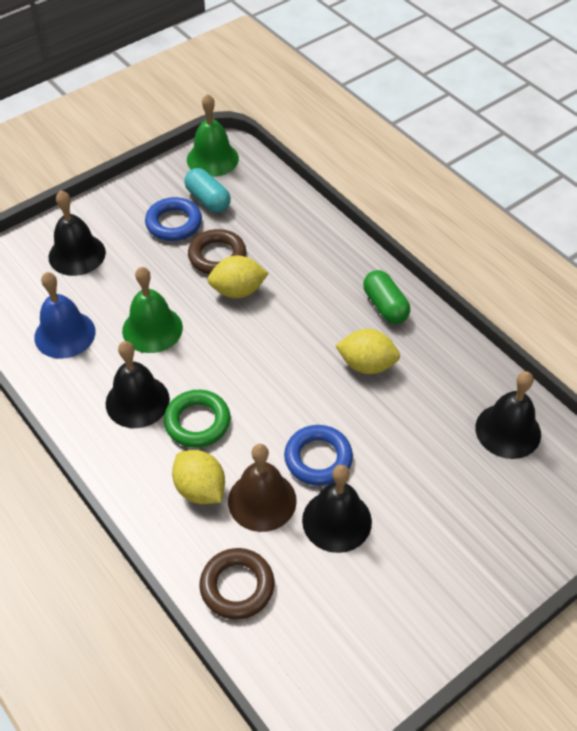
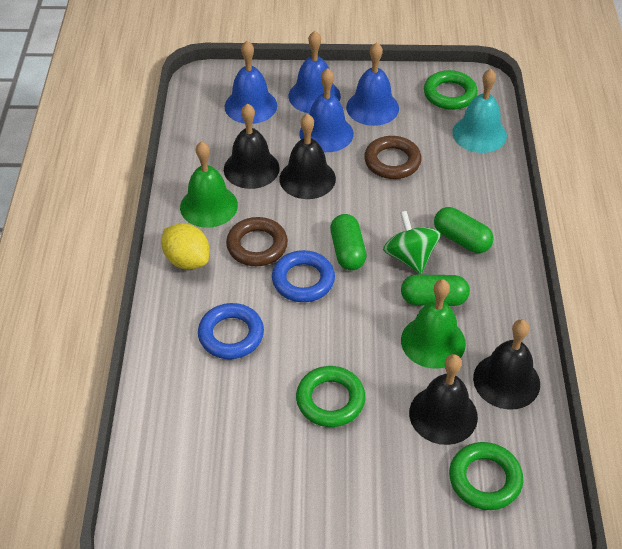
blue bell: 1 -> 4
brown bell: 1 -> 0
green capsule: 1 -> 3
green ring: 1 -> 3
green spinning top: 0 -> 1
turquoise bell: 0 -> 1
turquoise capsule: 1 -> 0
yellow lemon: 3 -> 1

